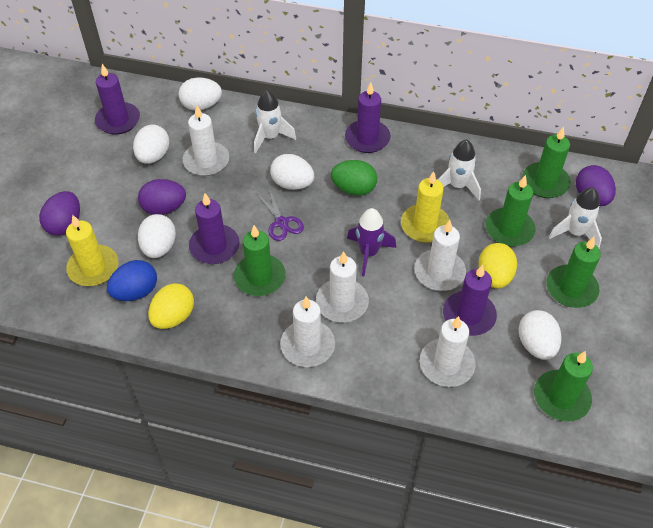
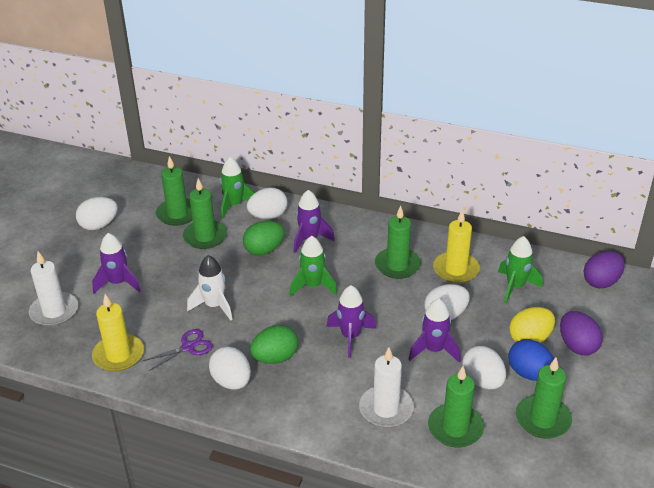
green egg: 1 -> 2
green rocket: 0 -> 3
purple candle: 4 -> 0
purple egg: 3 -> 2
purple rocket: 1 -> 4
white candle: 5 -> 2
white rocket: 3 -> 1
yellow egg: 2 -> 1

